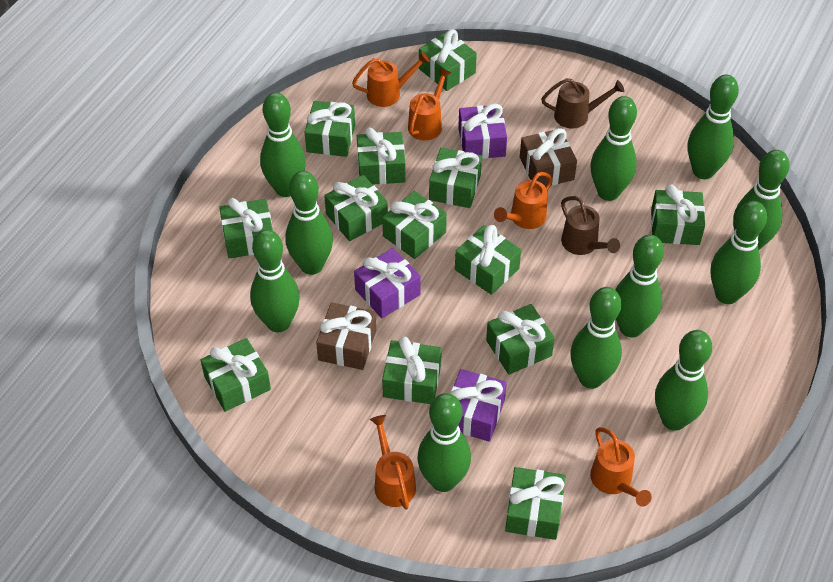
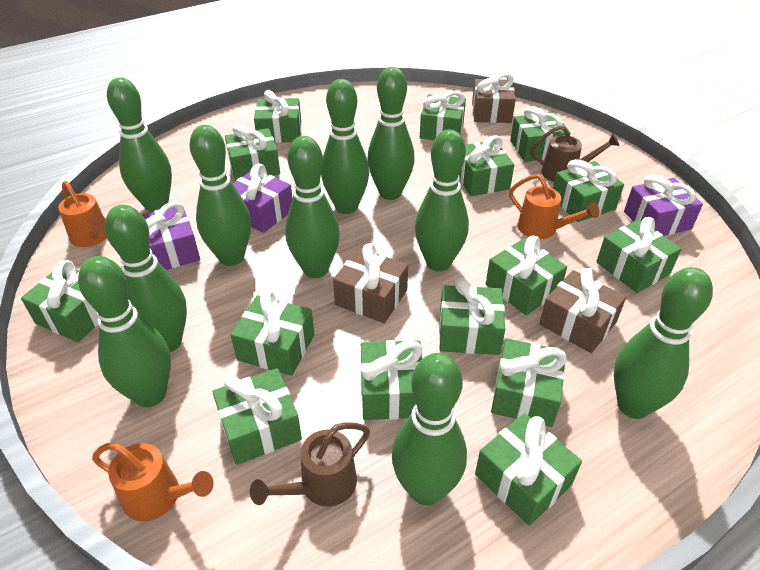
brown gift: 2 -> 3
green bowling pin: 11 -> 10
green gift: 13 -> 15
orange watering can: 5 -> 3

